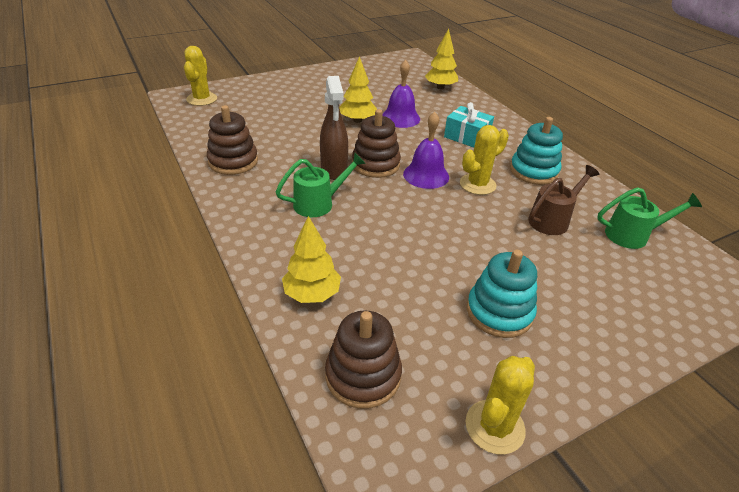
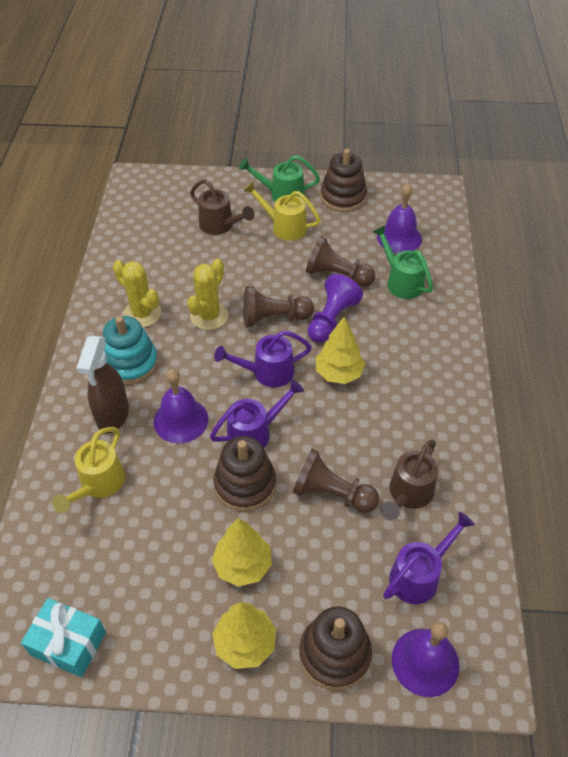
brown pawn: 0 -> 3
brown watering can: 1 -> 2
purple bell: 2 -> 3
purple pawn: 0 -> 1
purple watering can: 0 -> 3
turquoise stacking toy: 2 -> 1
yellow cactus: 3 -> 2
yellow watering can: 0 -> 2

